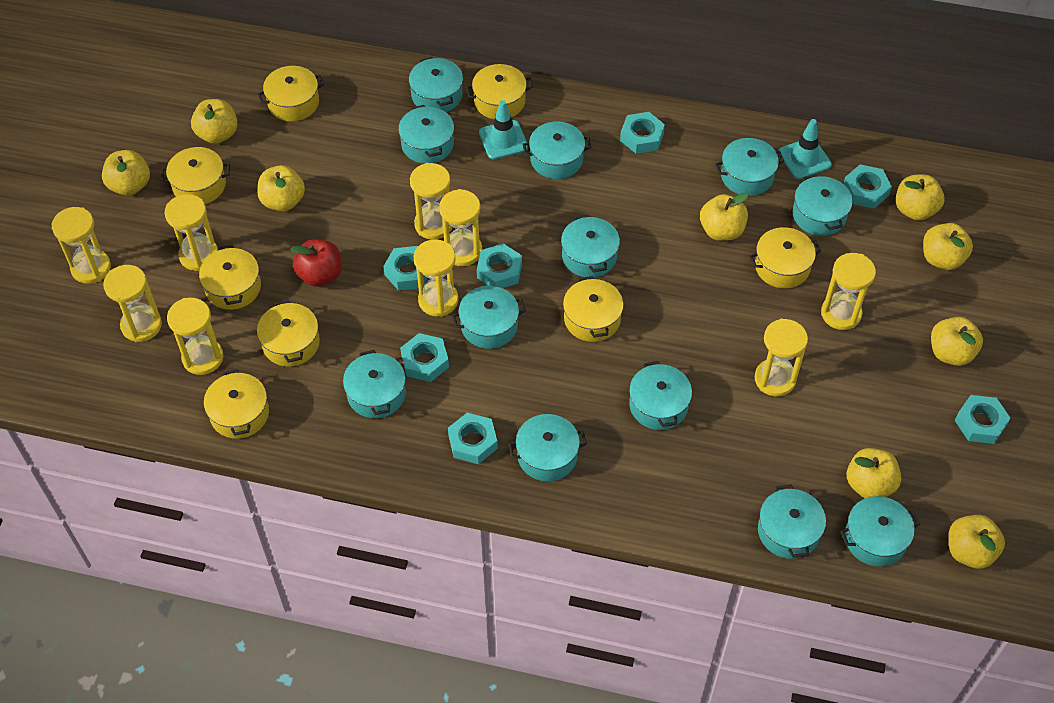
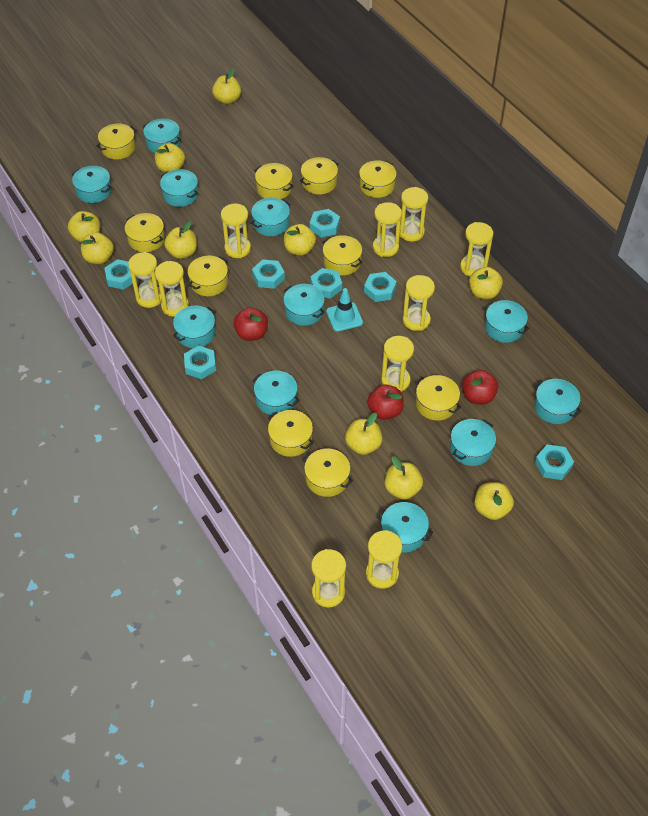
red apple: 1 -> 3
turquoise pot: 12 -> 11
turquoise traffic cone: 2 -> 1
yellow apple: 9 -> 10
yellow hourglass: 9 -> 10
yellow pot: 8 -> 10

